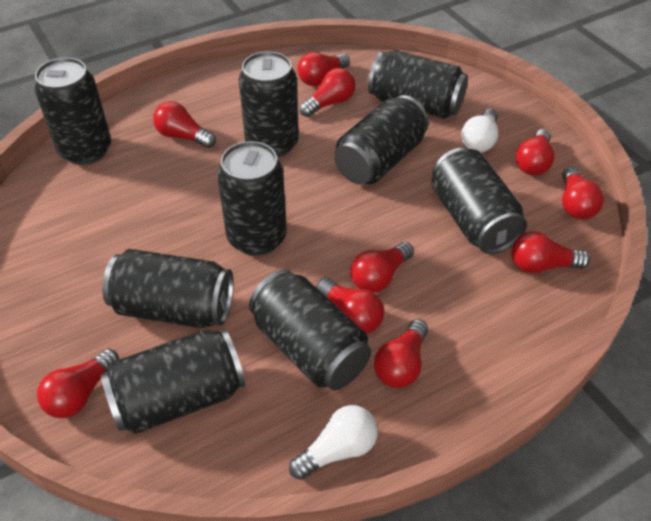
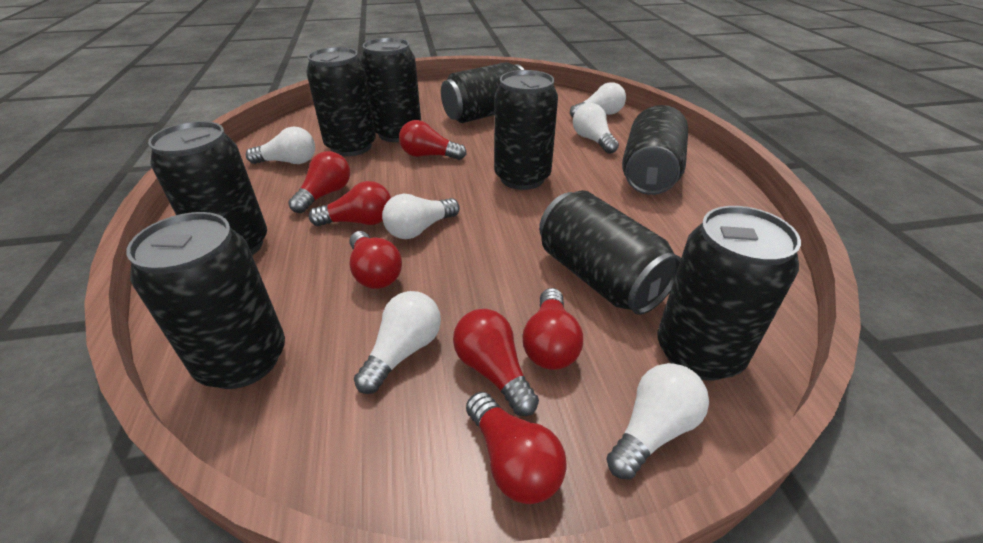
red light bulb: 10 -> 7
white light bulb: 2 -> 6

